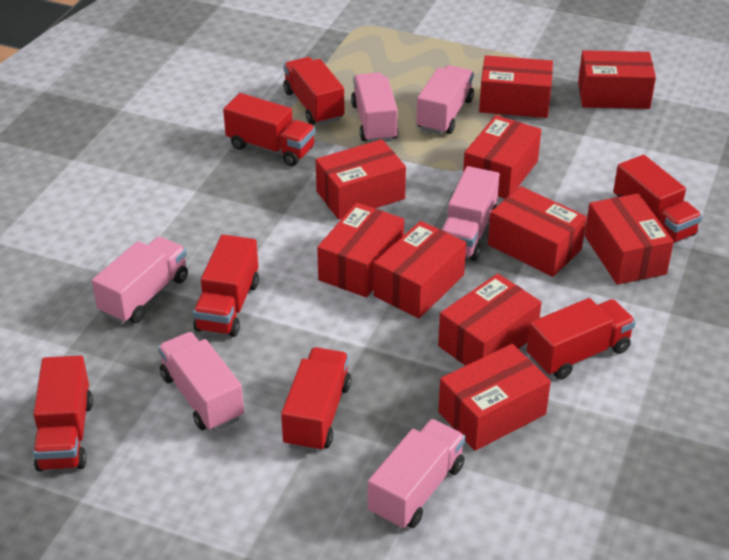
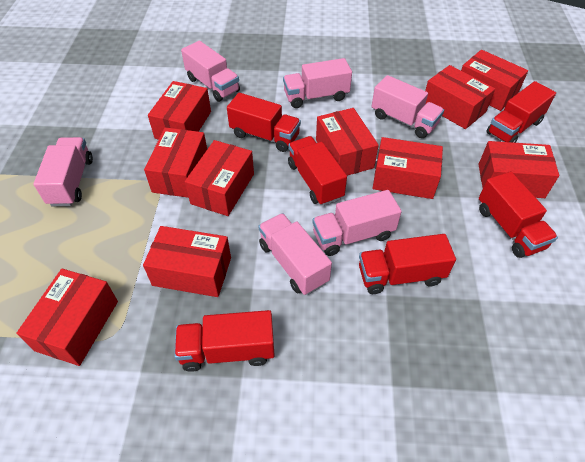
red truck: 7 -> 6

